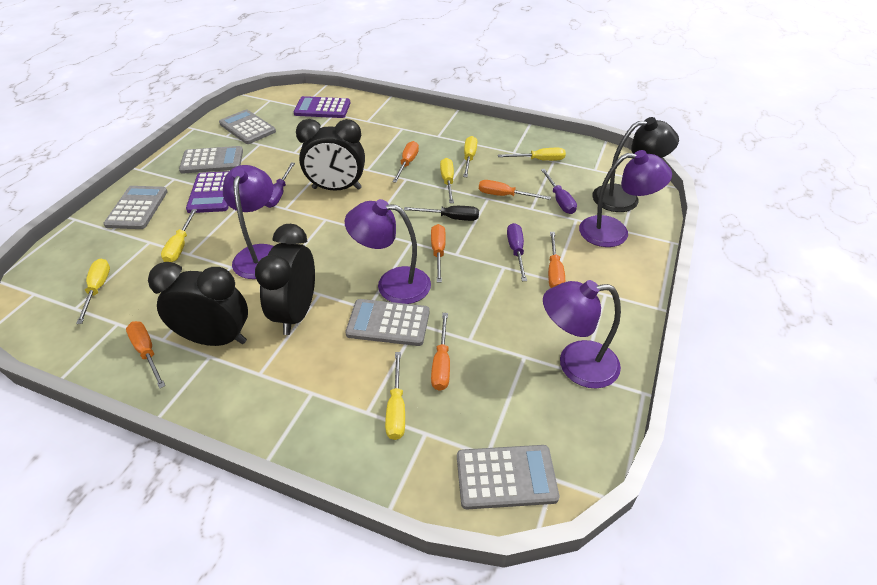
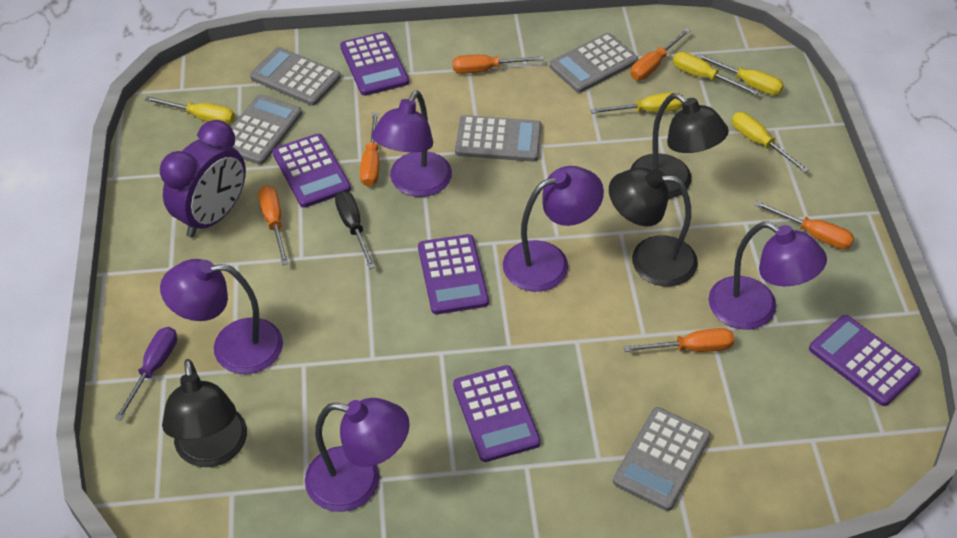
black clock: 3 -> 0
black lamp: 1 -> 3
purple calculator: 2 -> 5
purple clock: 0 -> 1
purple lamp: 4 -> 5
purple screwdriver: 3 -> 1
yellow screwdriver: 6 -> 5

